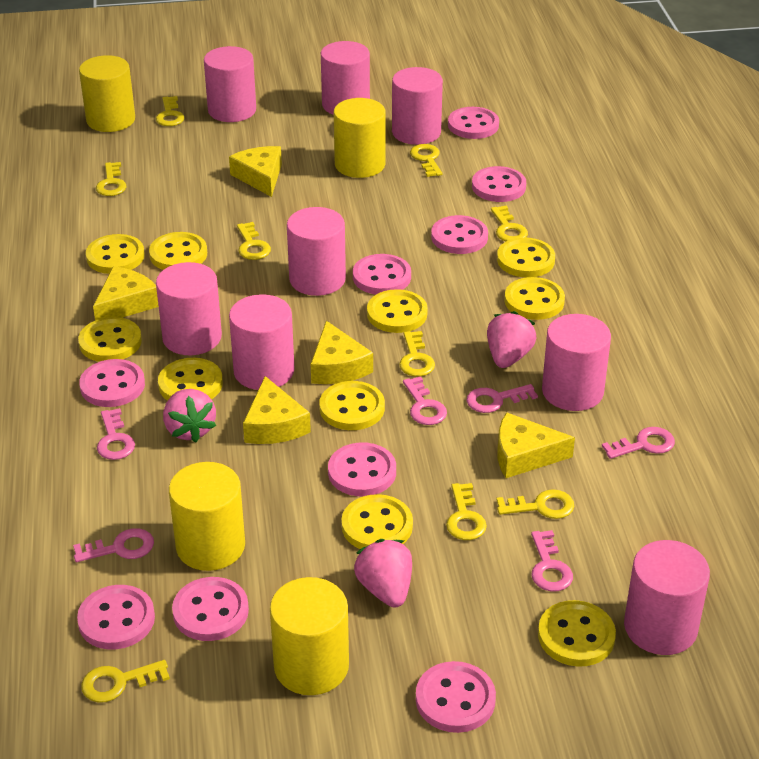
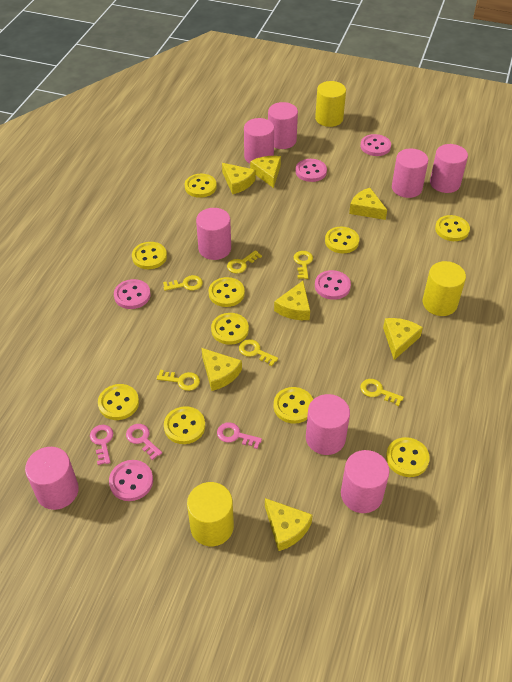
pink button: 9 -> 5
pink key: 6 -> 3
pink strawberry: 3 -> 0
yellow cheese: 5 -> 7
yellow cylinder: 4 -> 3
yellow key: 9 -> 6

